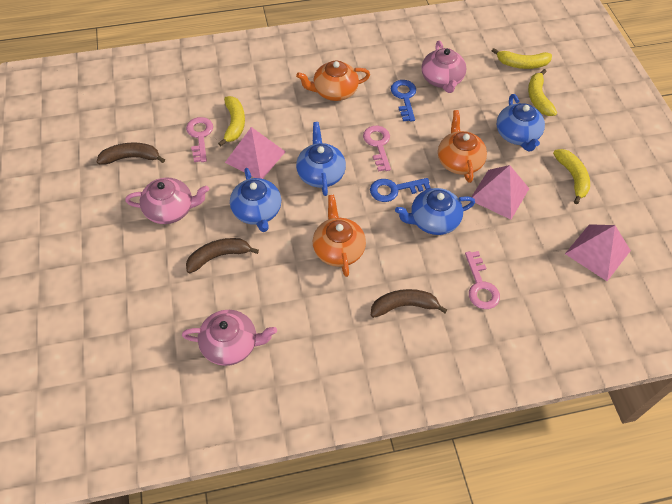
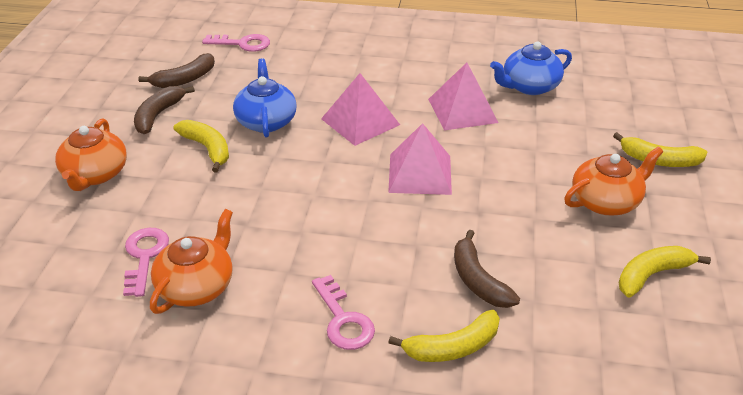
blue key: 2 -> 0
blue teapot: 4 -> 2
pink teapot: 3 -> 0

